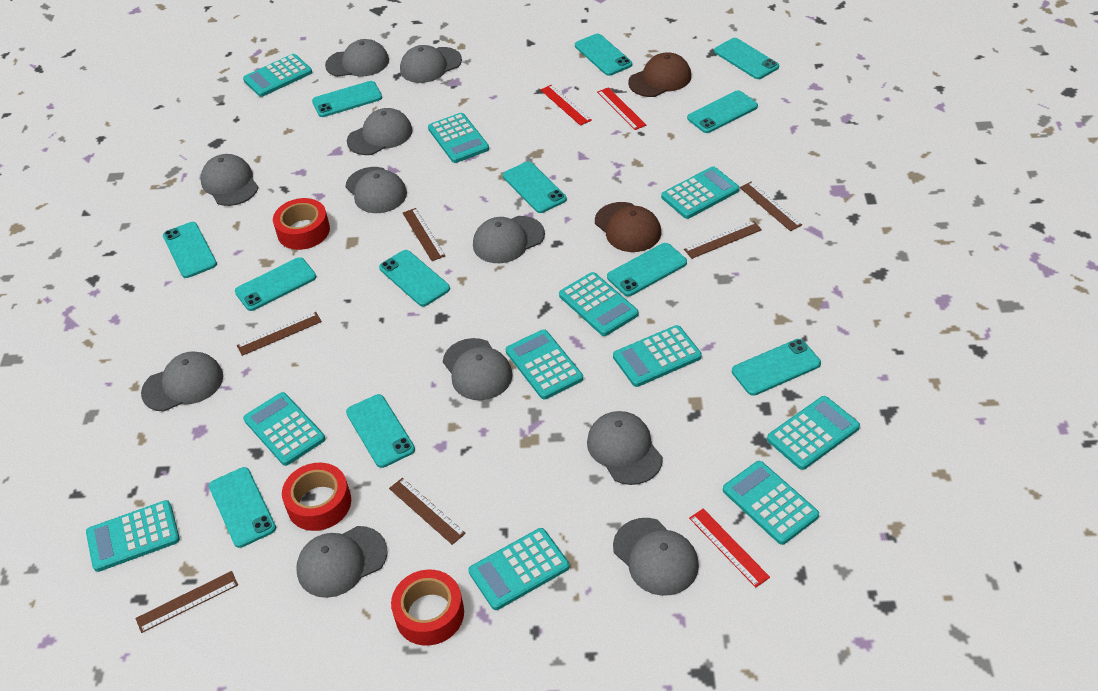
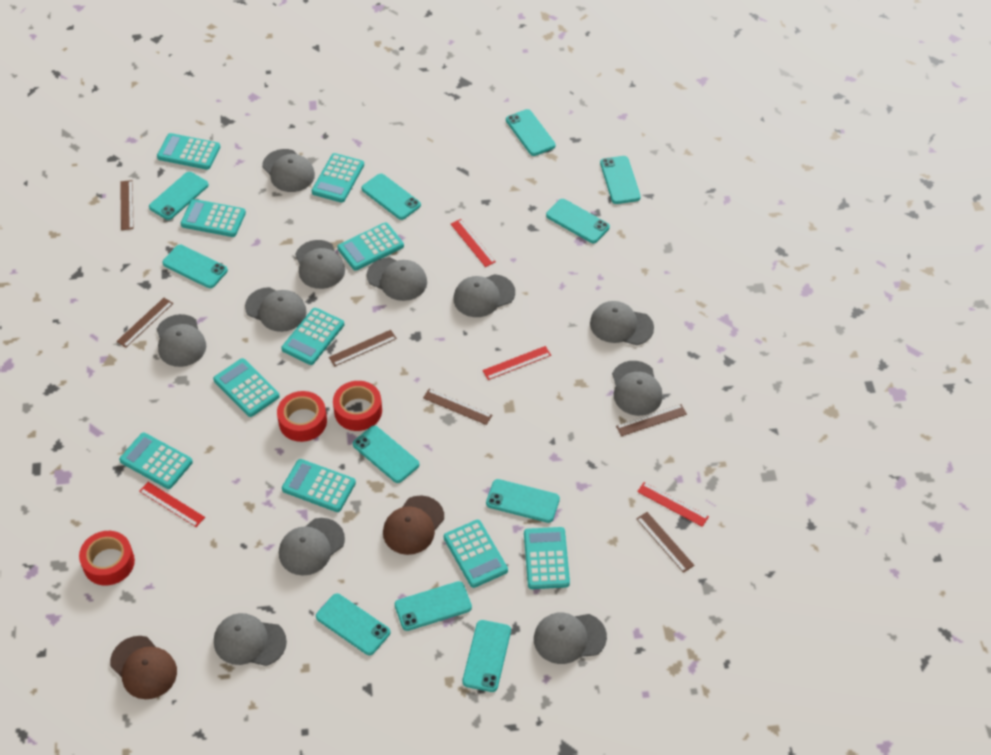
red ruler: 3 -> 4
turquoise calculator: 11 -> 10
turquoise phone: 12 -> 11

